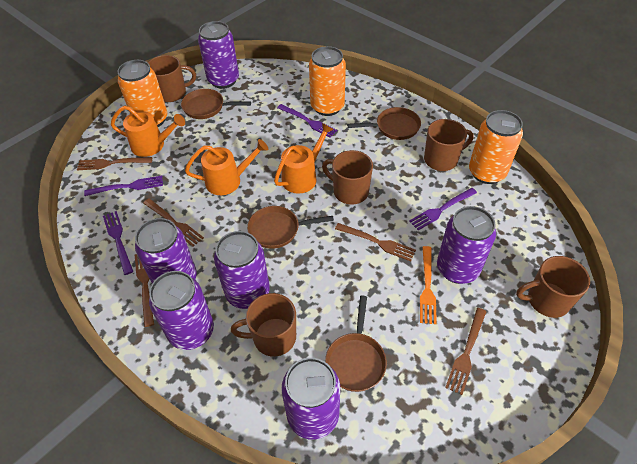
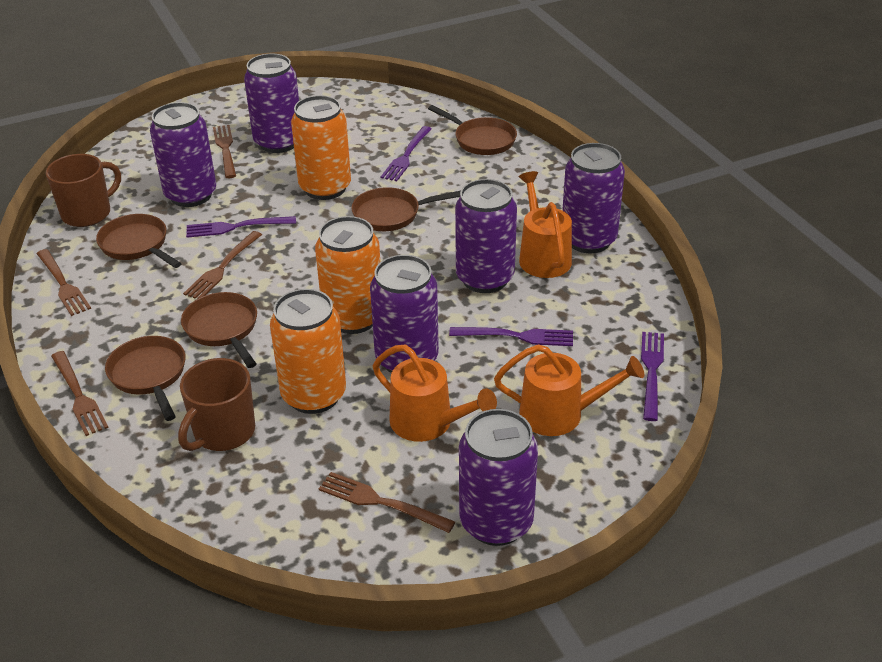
brown mug: 5 -> 2
brown pan: 4 -> 5
orange fork: 1 -> 0

